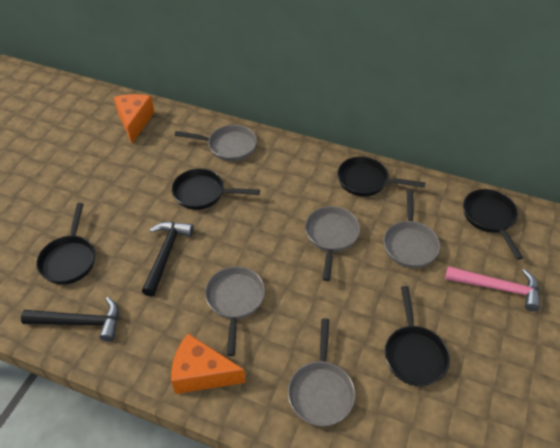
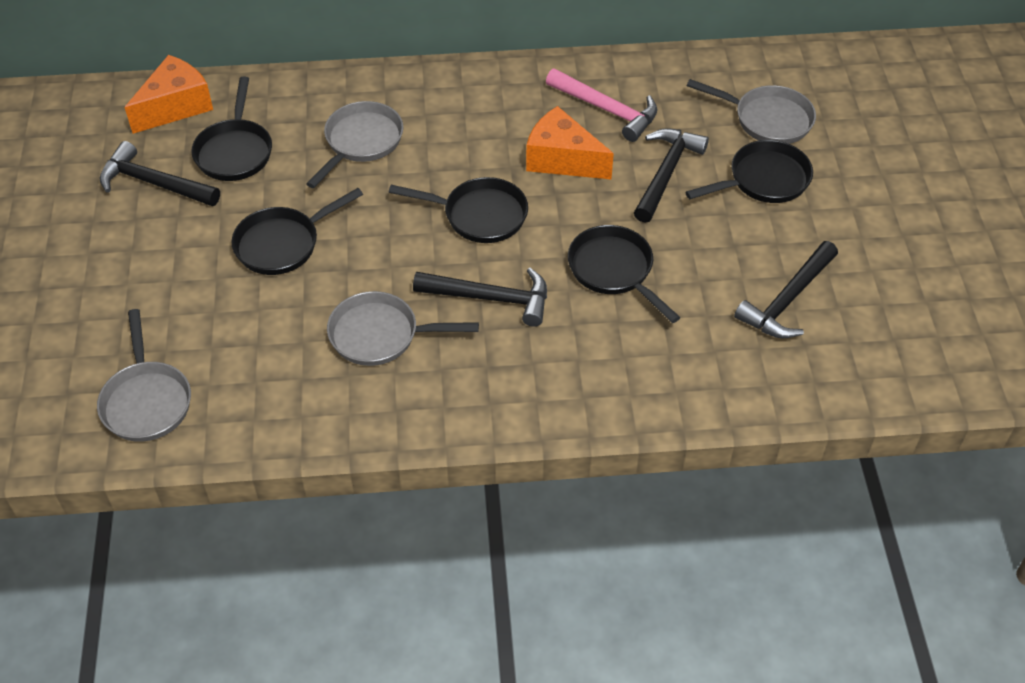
black hammer: 2 -> 4
grey pan: 5 -> 4

